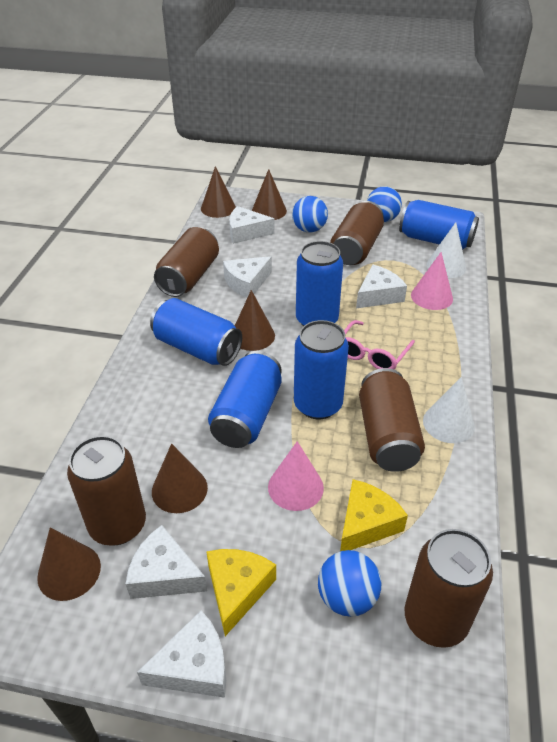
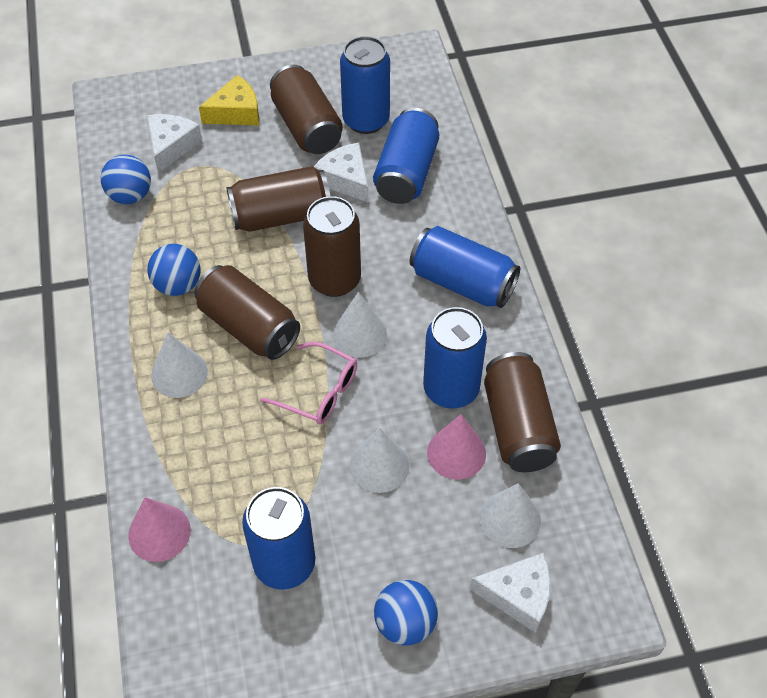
brown cone: 5 -> 0
white cheese: 5 -> 3
white cone: 2 -> 4
yellow cheese: 2 -> 1

